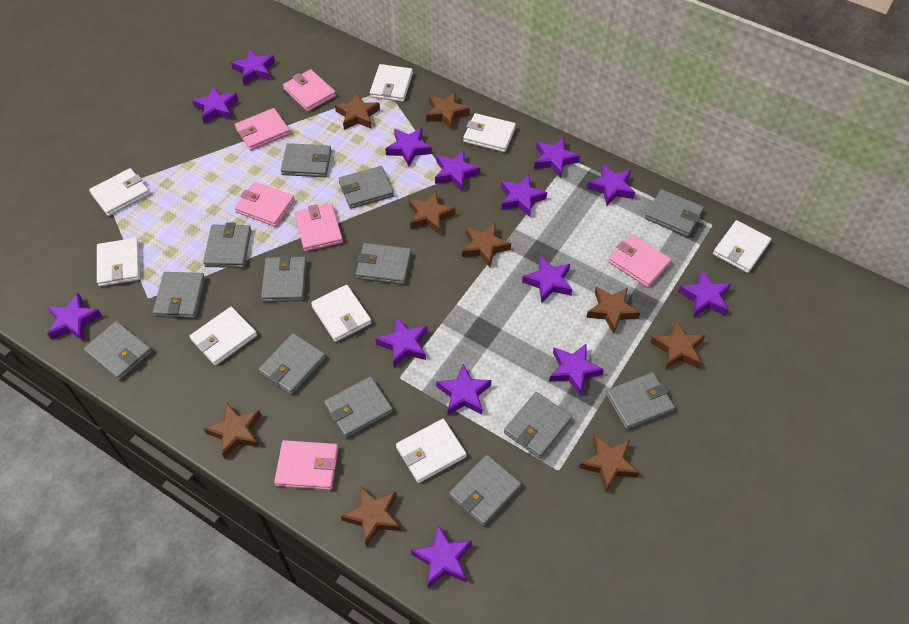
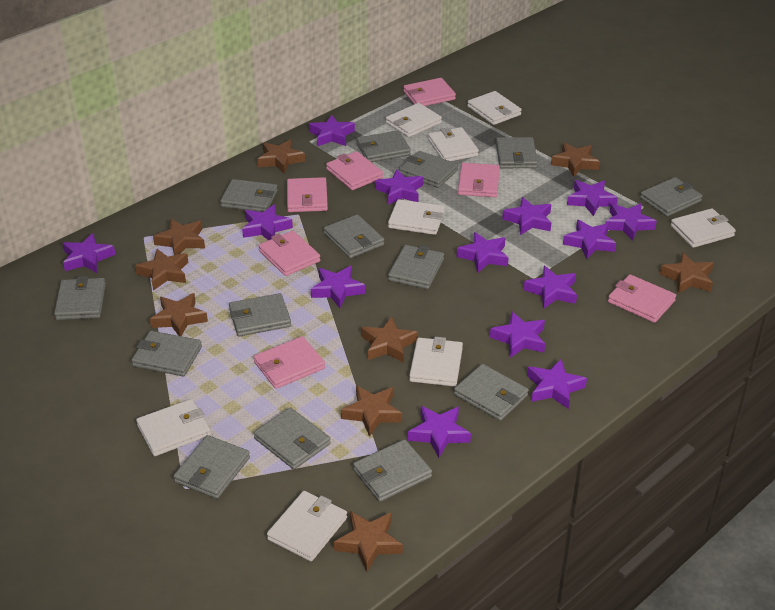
grey wallet: 13 -> 14
pink wallet: 6 -> 7

